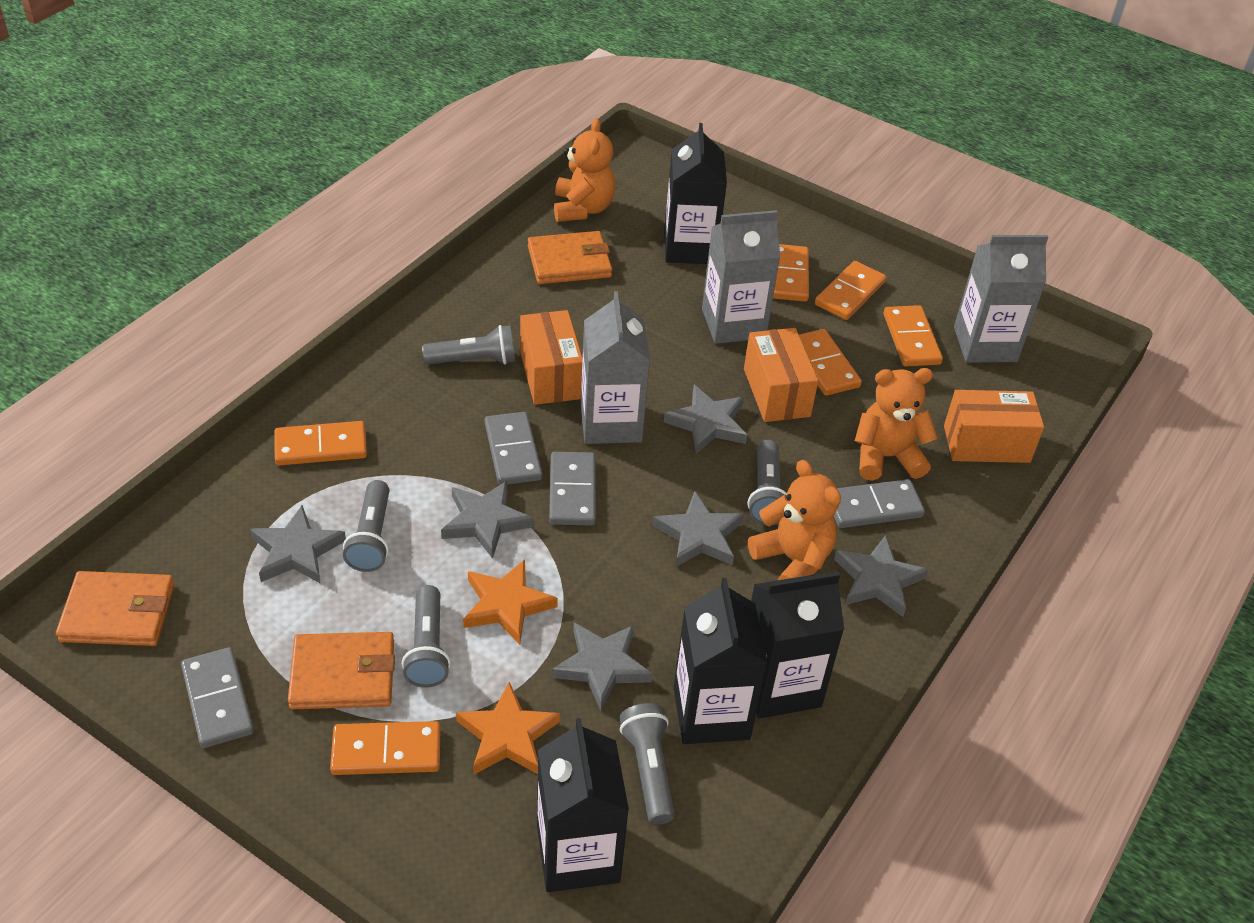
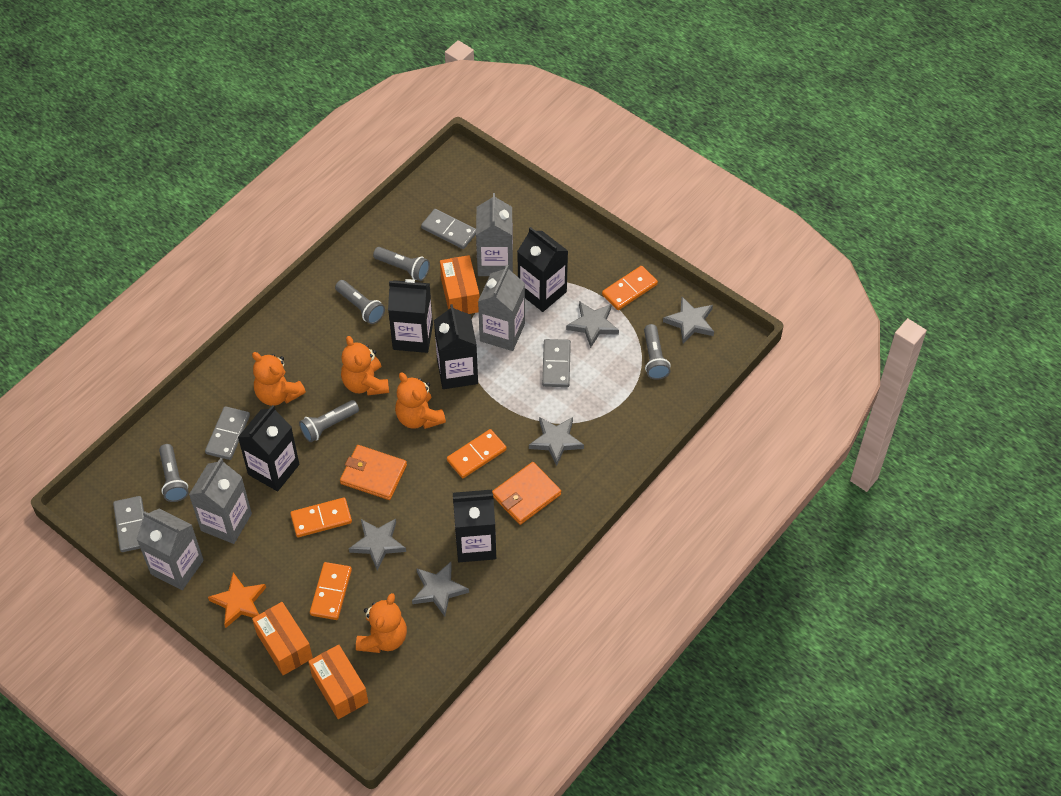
black carton: 4 -> 5
grey carton: 3 -> 4
grey star: 6 -> 5
orange domino: 6 -> 4
orange star: 2 -> 1
orange teddy bear: 3 -> 4
orange wallet: 3 -> 2

